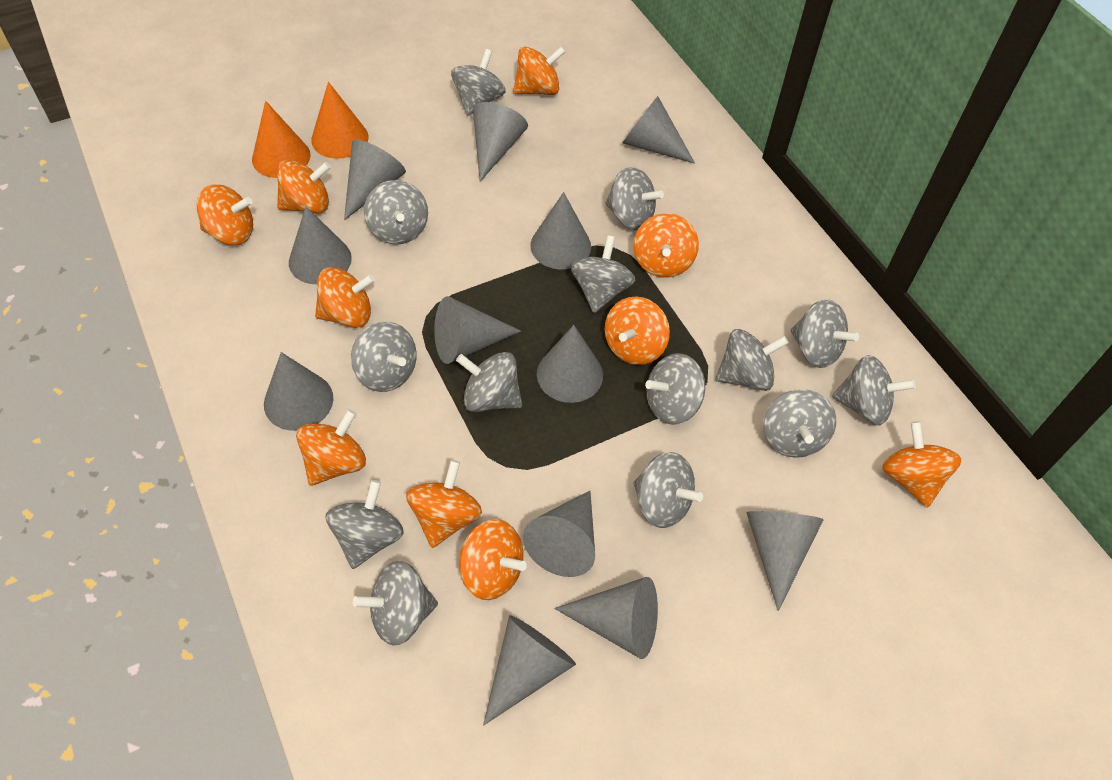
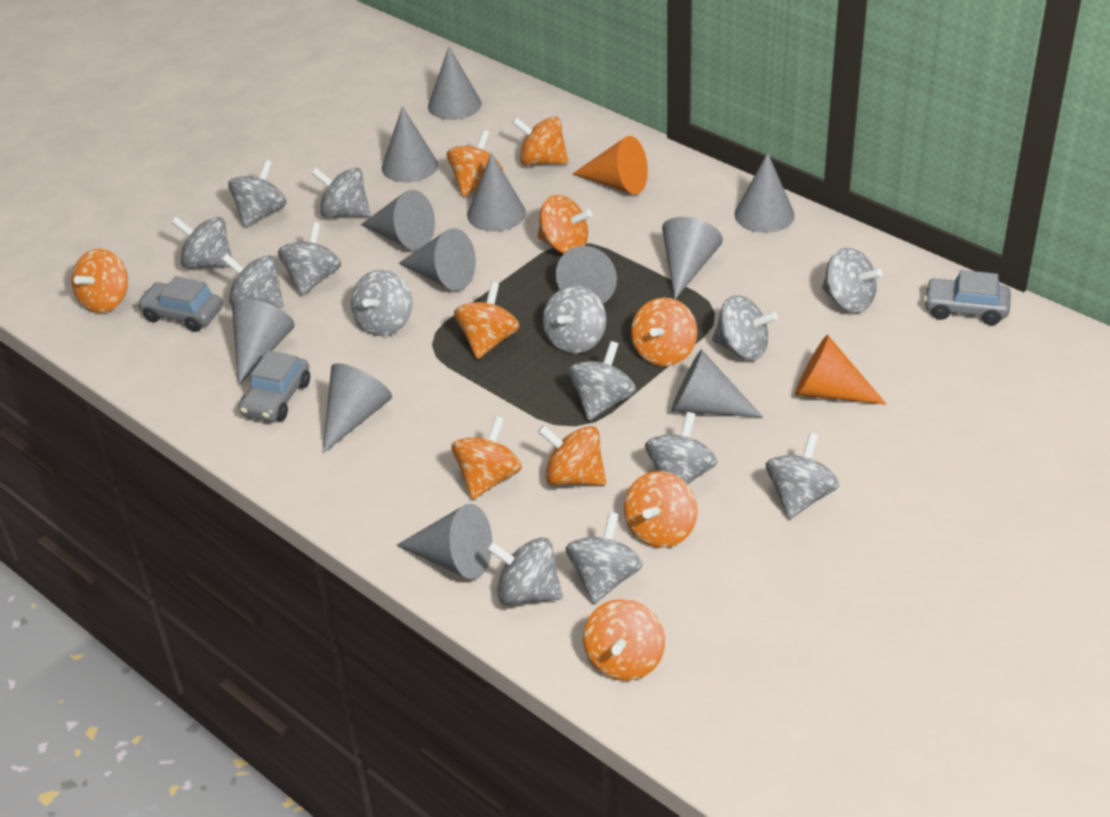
grey car: 0 -> 3

